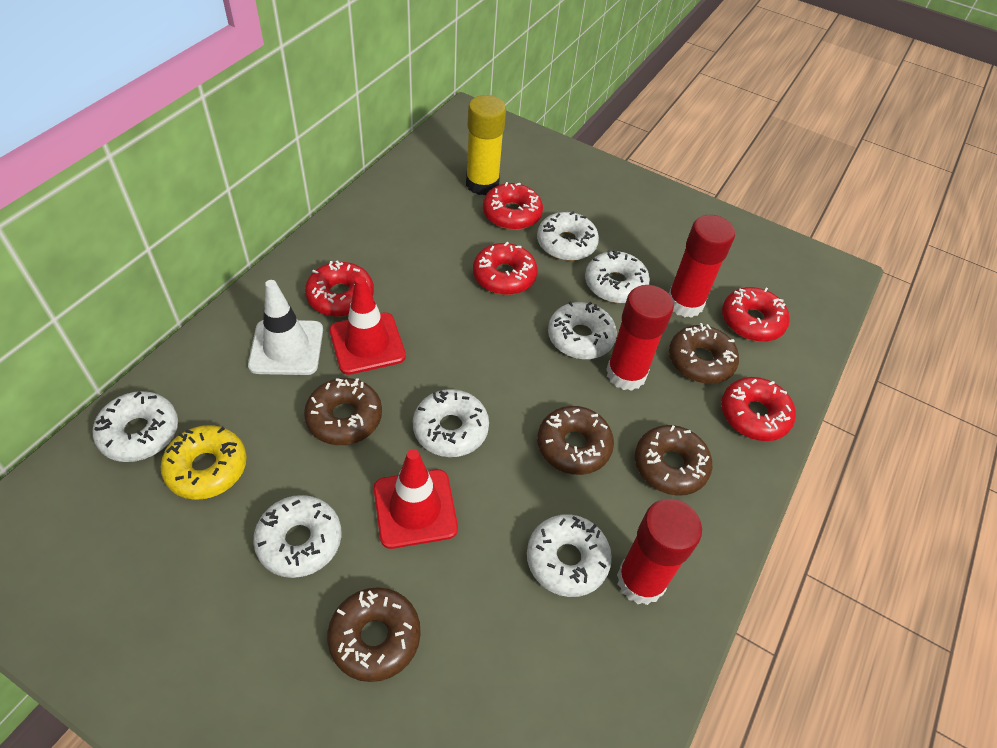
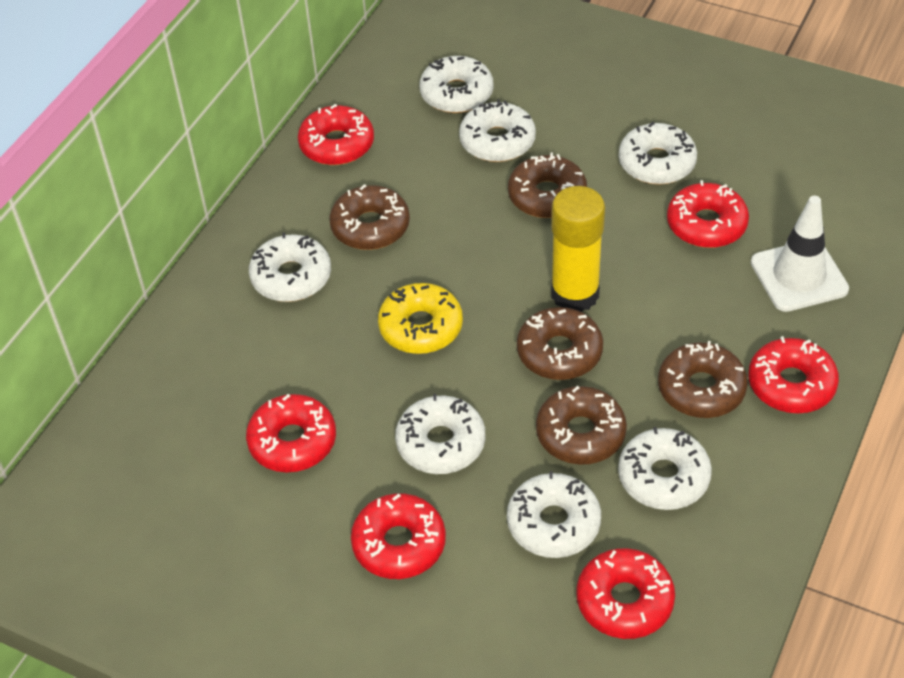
red donut: 5 -> 6
red glue stick: 3 -> 0
red traffic cone: 2 -> 0

